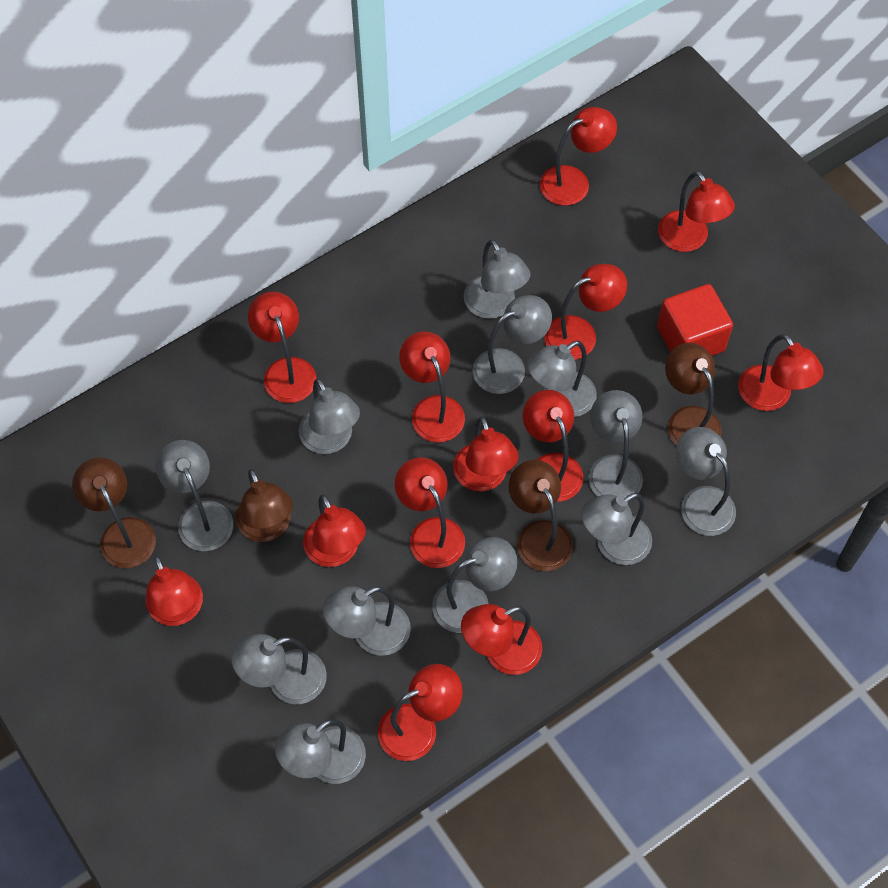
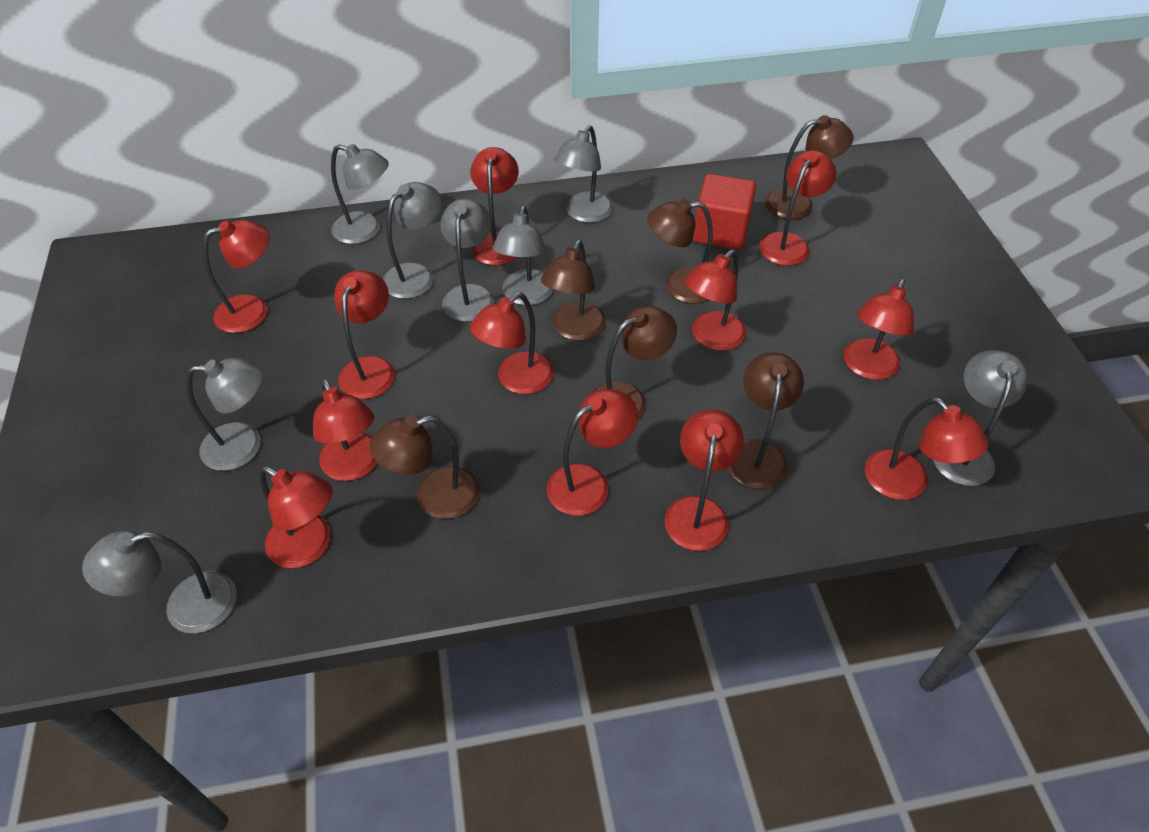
brown lamp: 4 -> 6
grey lamp: 12 -> 8
red lamp: 13 -> 12

